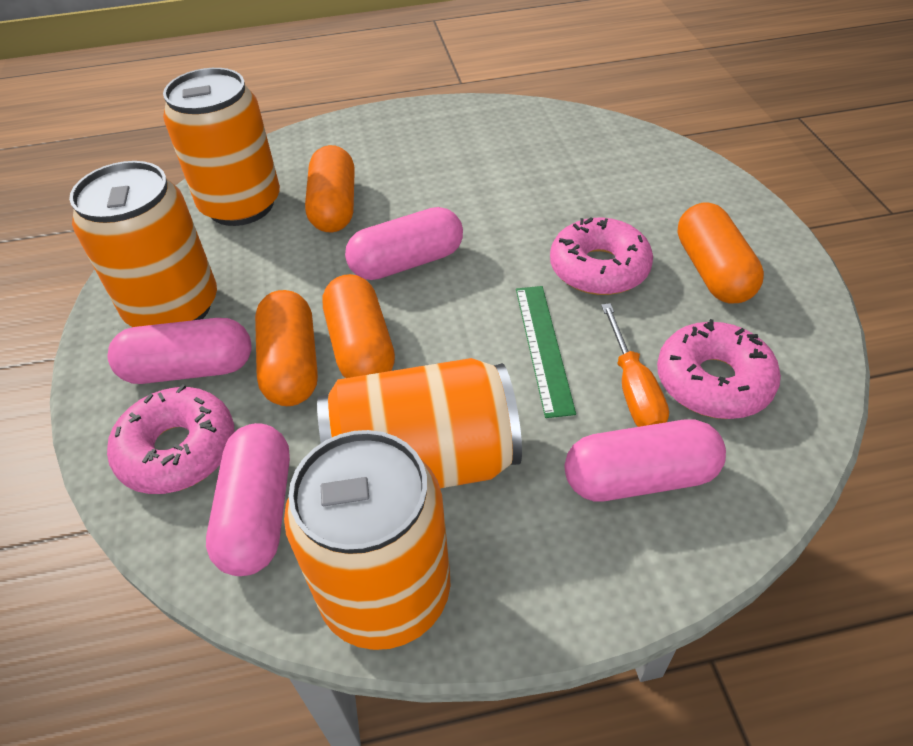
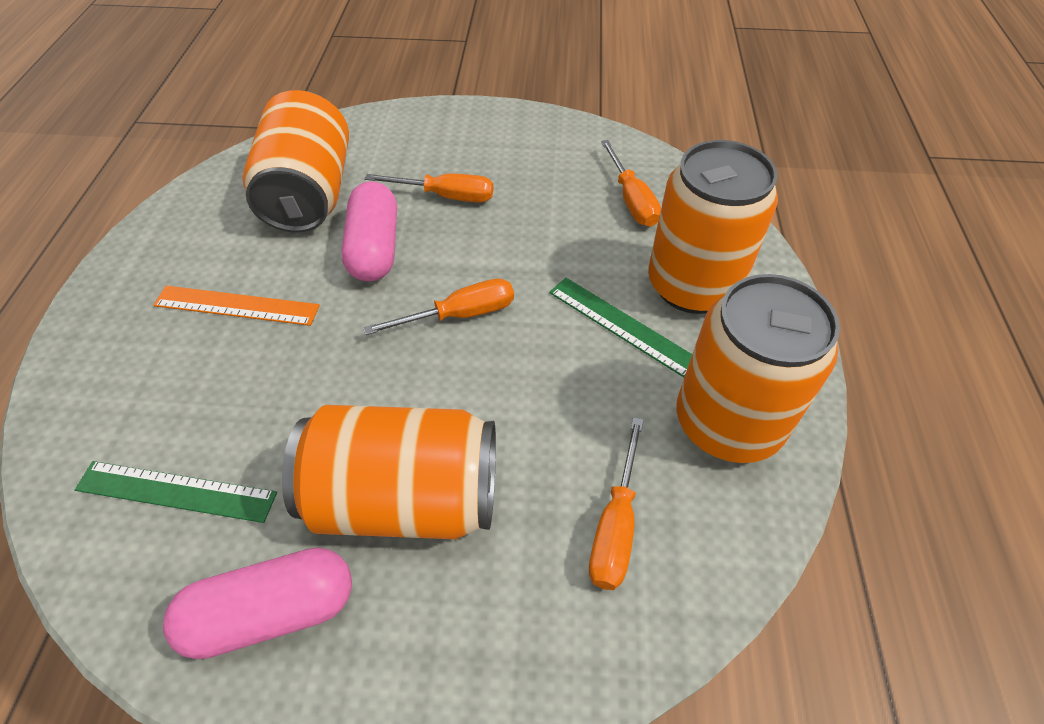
green ruler: 1 -> 2
orange capsule: 4 -> 0
orange ruler: 0 -> 1
orange screwdriver: 1 -> 4
pink capsule: 4 -> 2
pink donut: 3 -> 0

